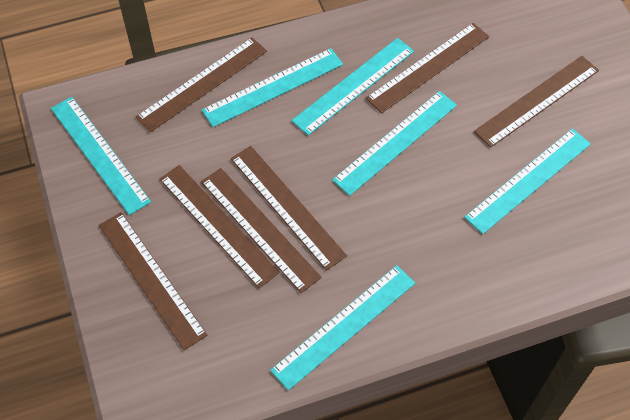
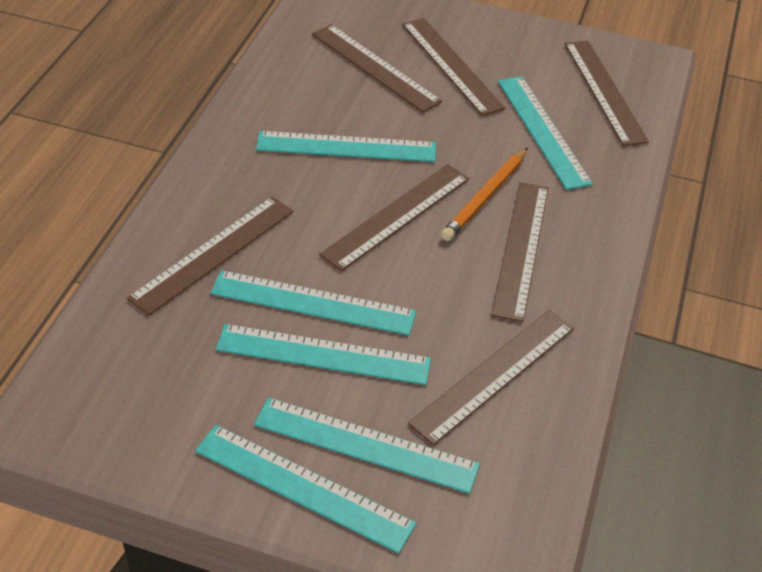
orange pencil: 0 -> 1

